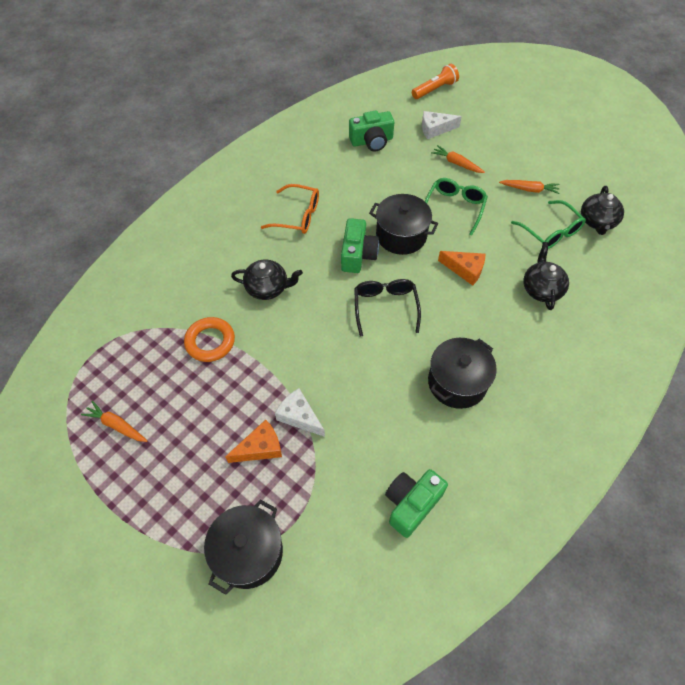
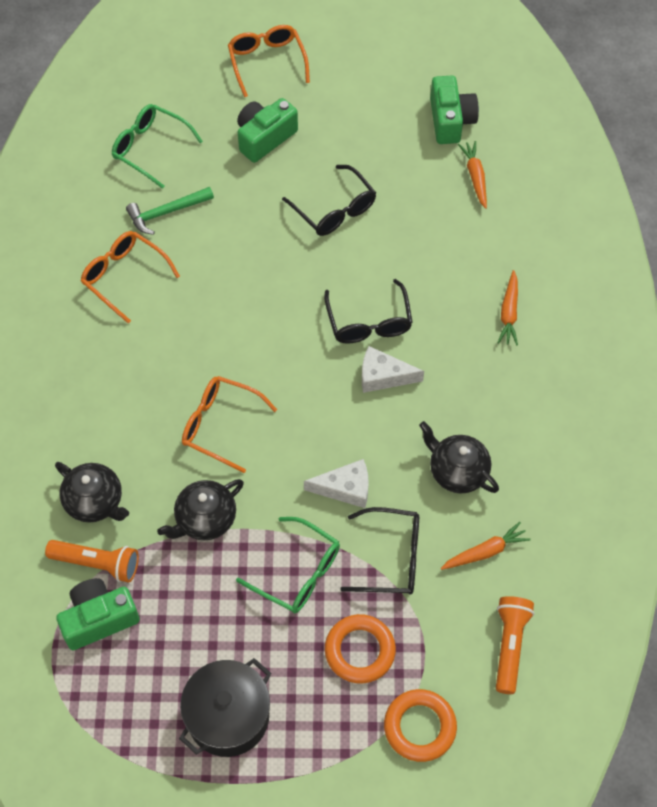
black glasses: 1 -> 3
black pot: 3 -> 1
green hammer: 0 -> 1
orange cheese: 2 -> 0
orange flashlight: 1 -> 2
orange glasses: 1 -> 3
orange ring: 1 -> 2

